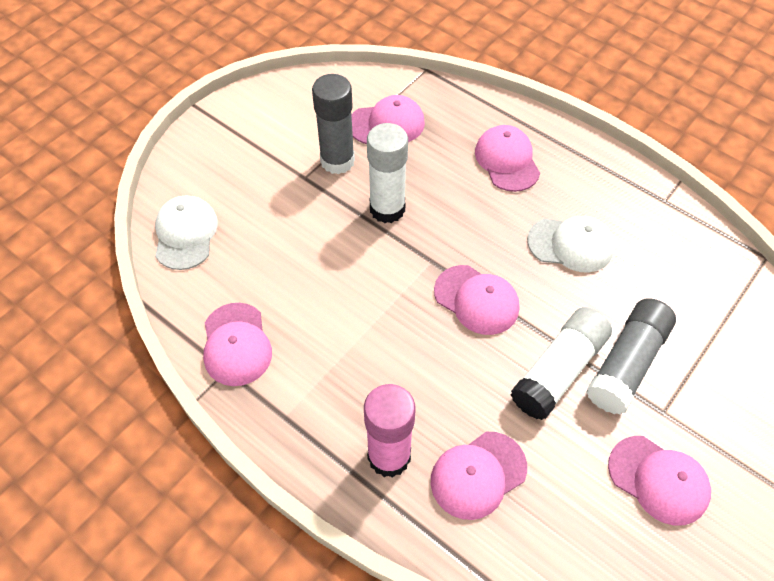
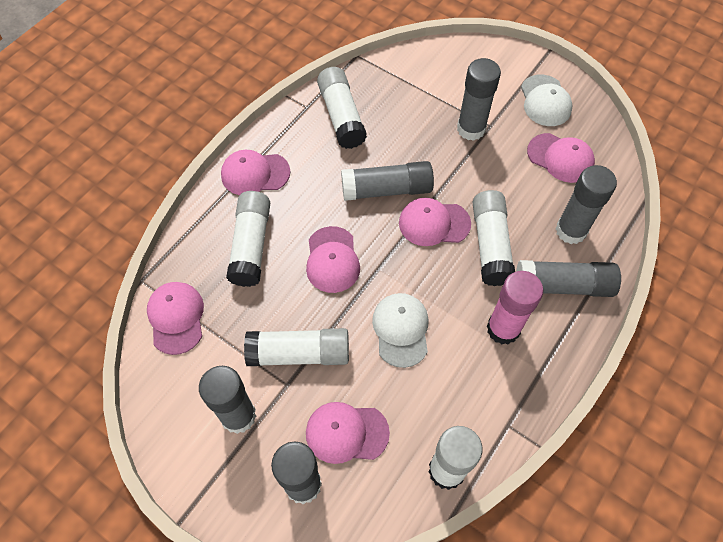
grey glue stick: 2 -> 6
white glue stick: 2 -> 5

